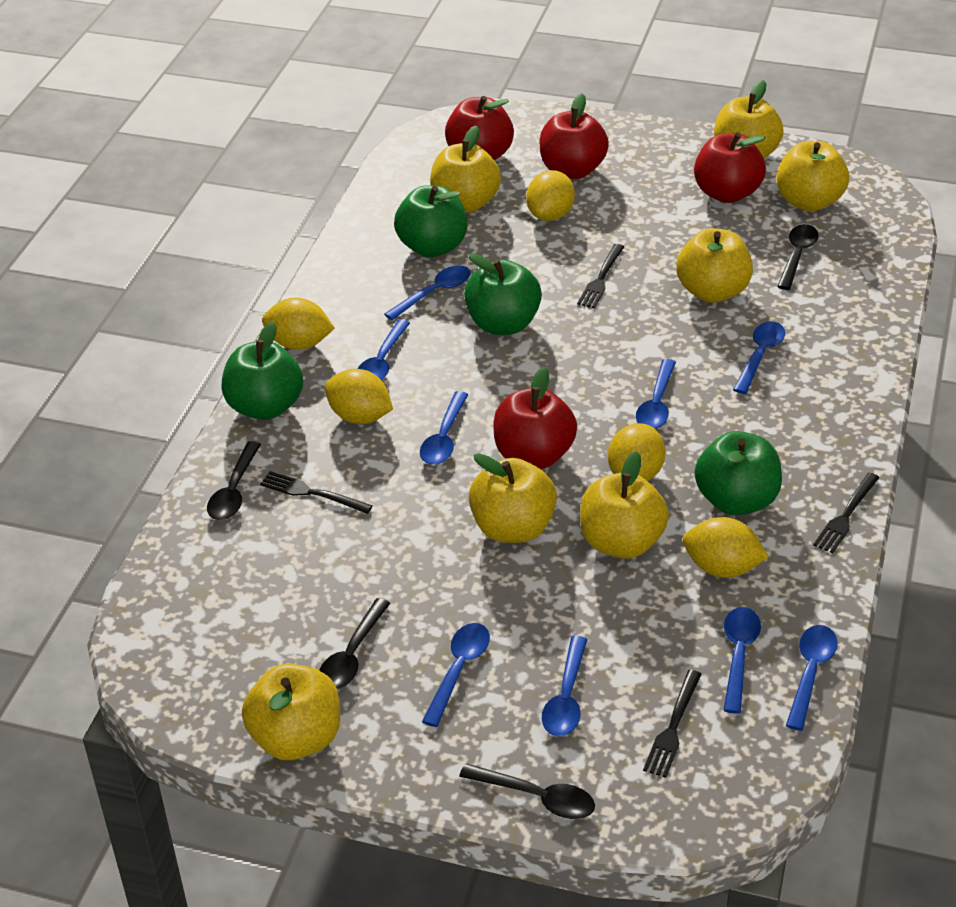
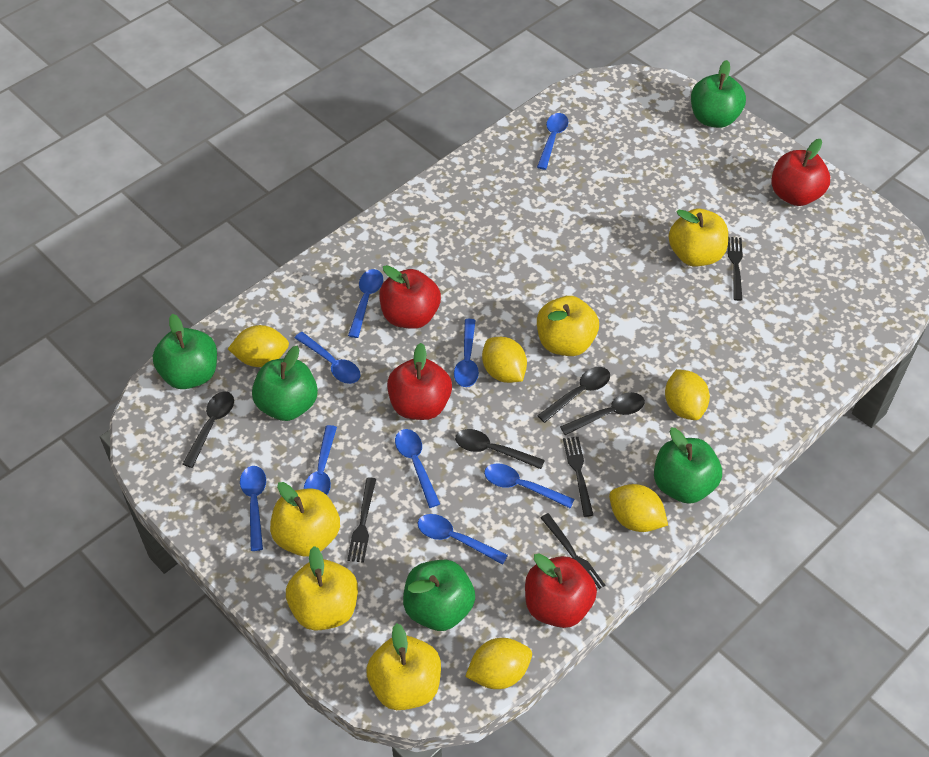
green apple: 4 -> 5
yellow apple: 7 -> 5

